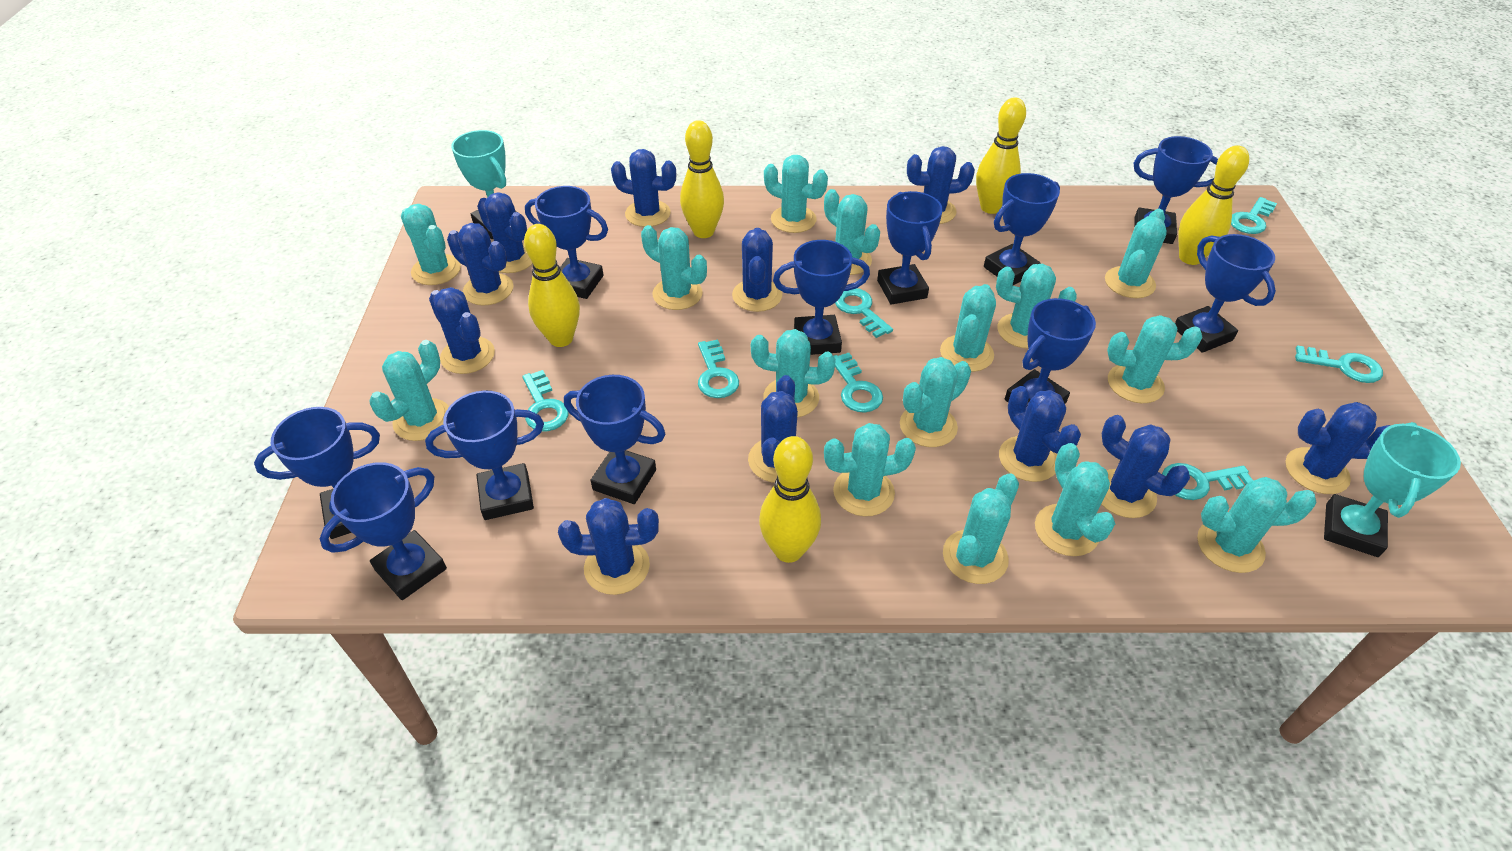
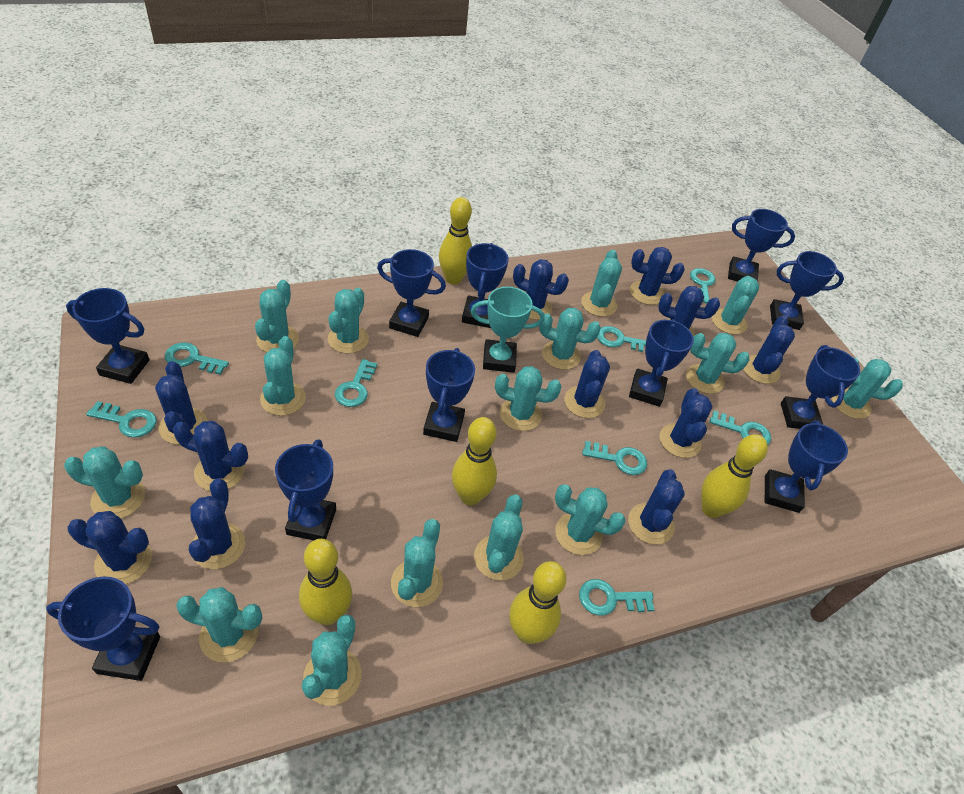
turquoise key: 7 -> 8
turquoise trophy: 2 -> 1

